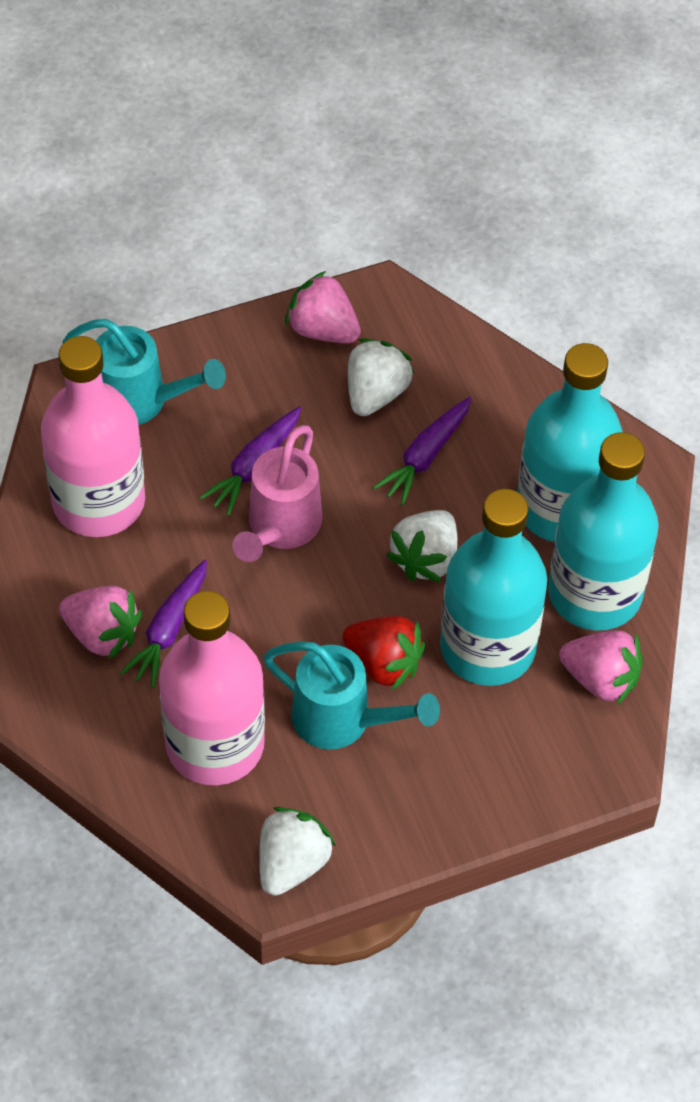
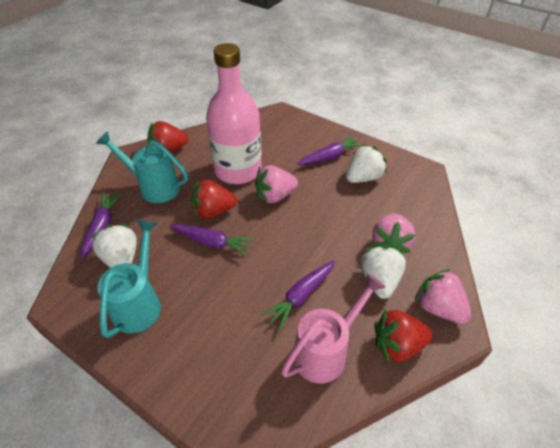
pink bottle: 2 -> 1
purple carrot: 3 -> 4
red strawberry: 1 -> 3
turquoise bottle: 3 -> 0

